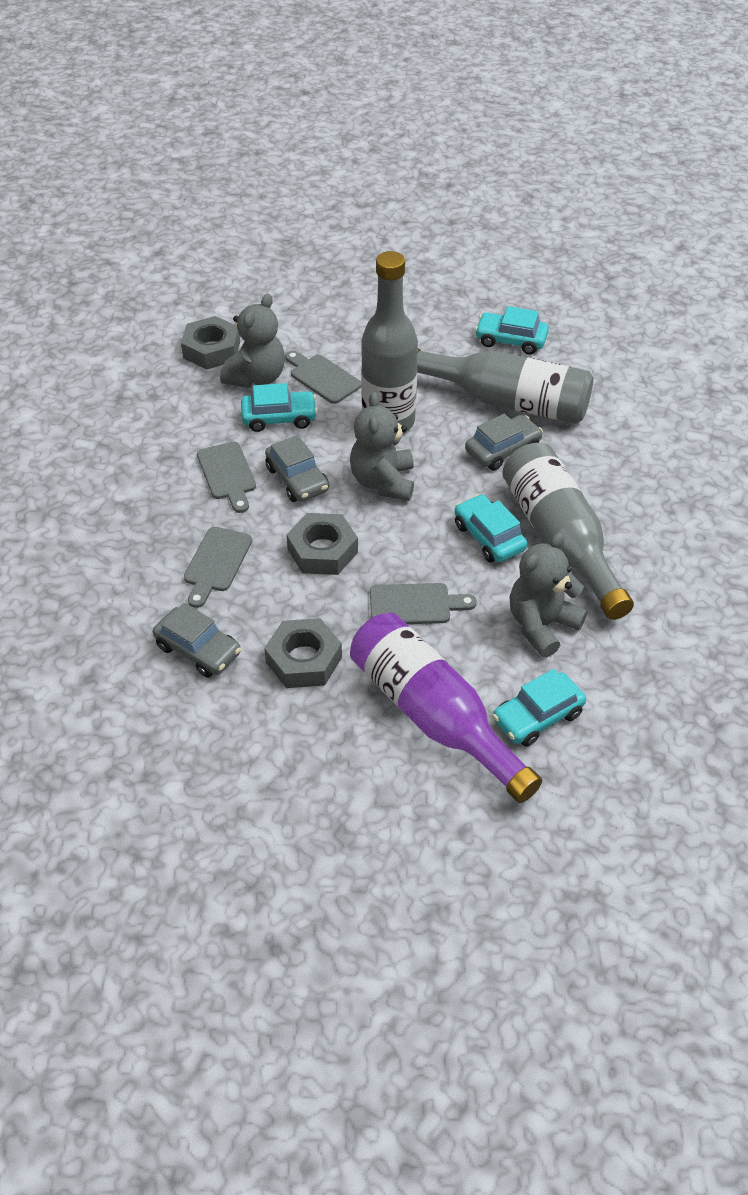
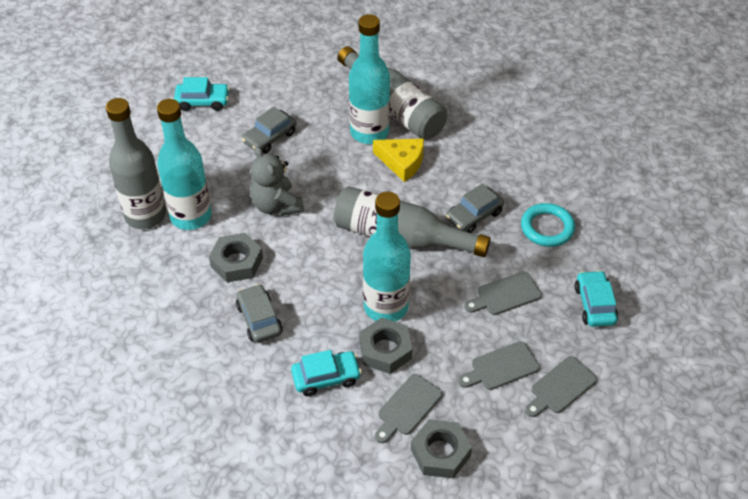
grey teddy bear: 3 -> 1
purple bottle: 1 -> 0
turquoise bottle: 0 -> 3
turquoise car: 4 -> 3
turquoise ring: 0 -> 1
yellow cheese: 0 -> 1

